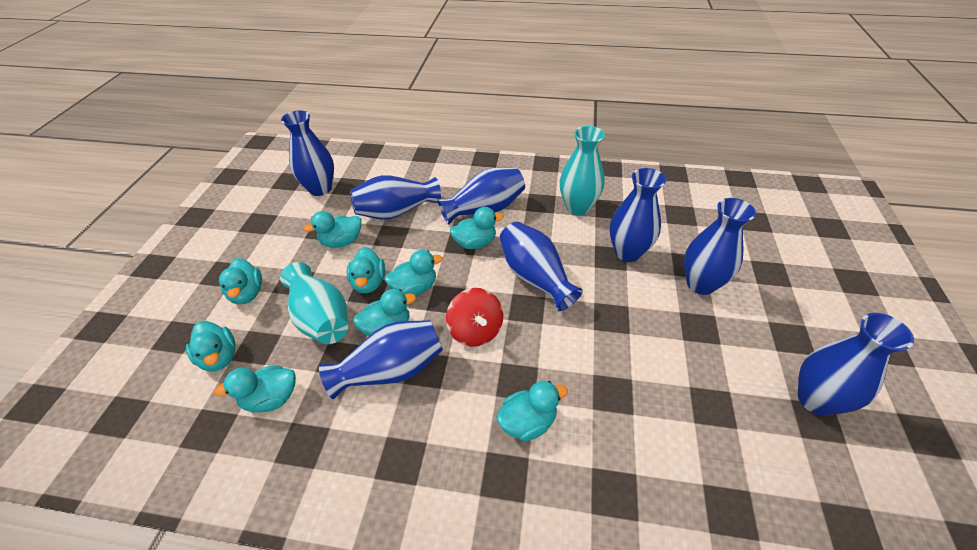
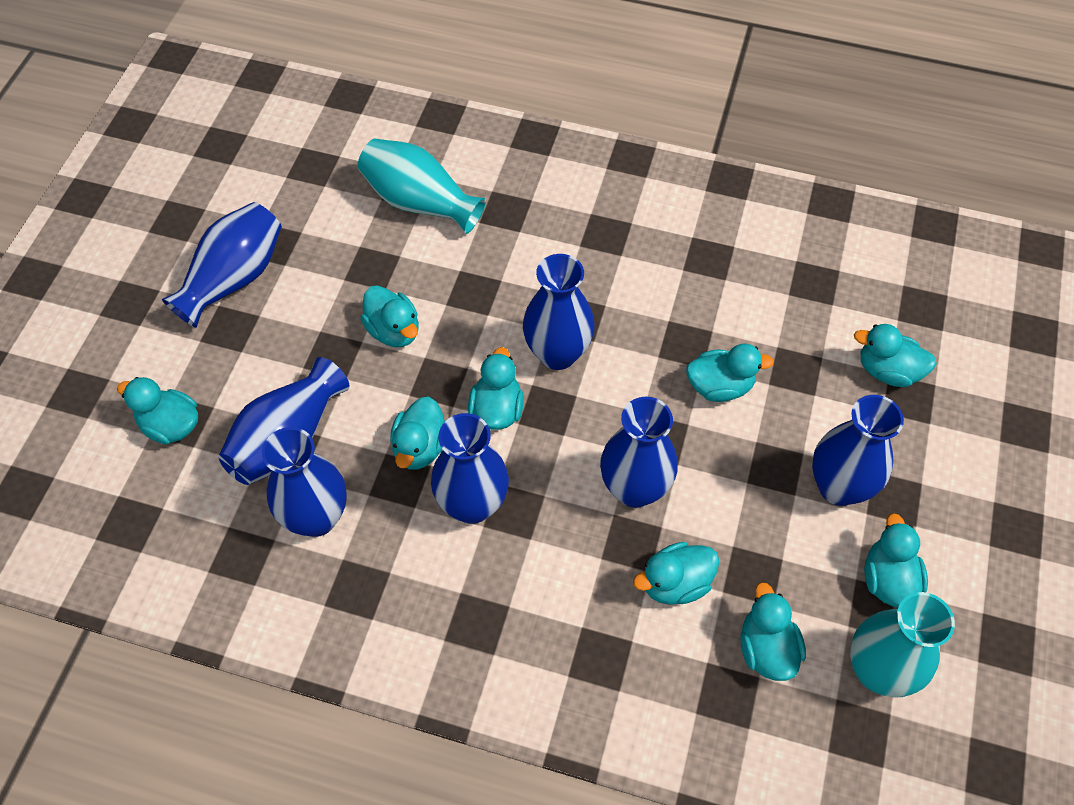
blue vase: 8 -> 7
red spinning top: 1 -> 0

